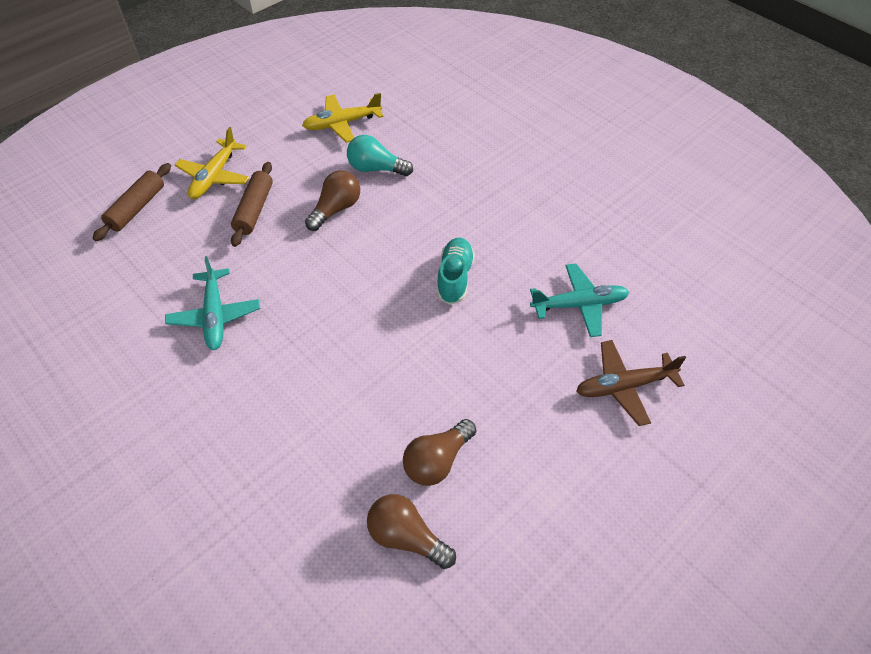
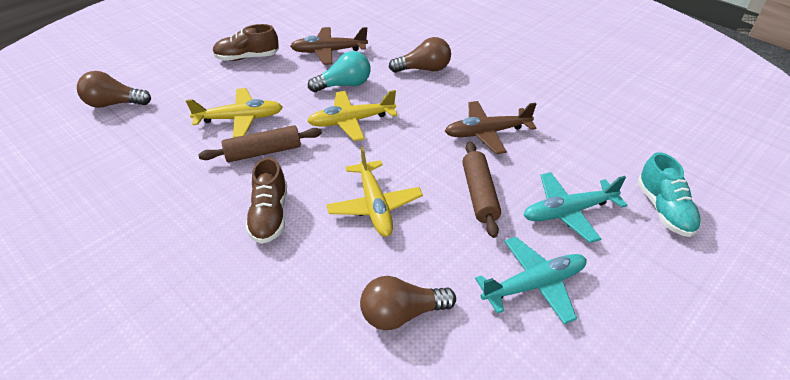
brown plane: 1 -> 2
brown shoe: 0 -> 2
yellow plane: 2 -> 3

